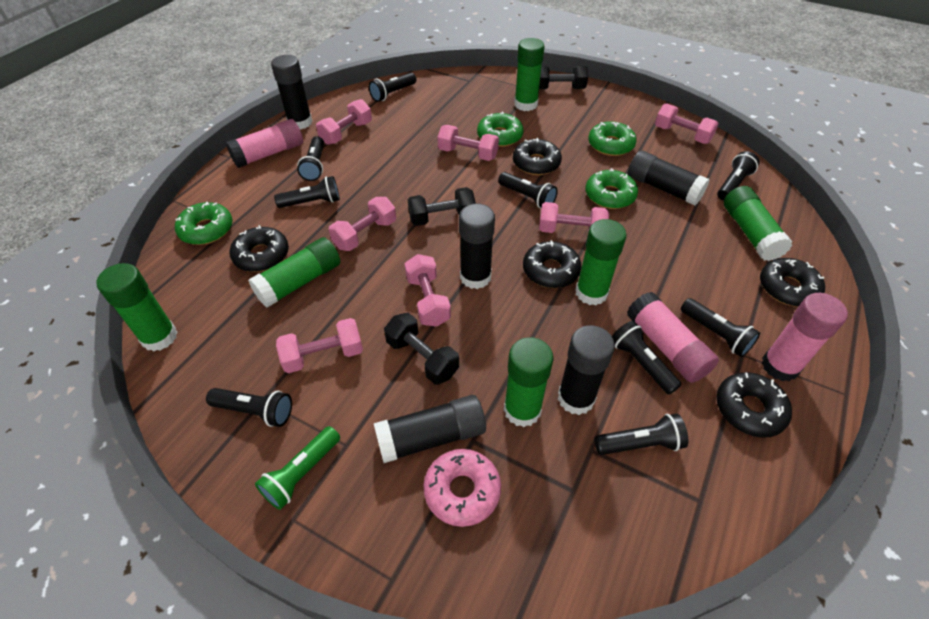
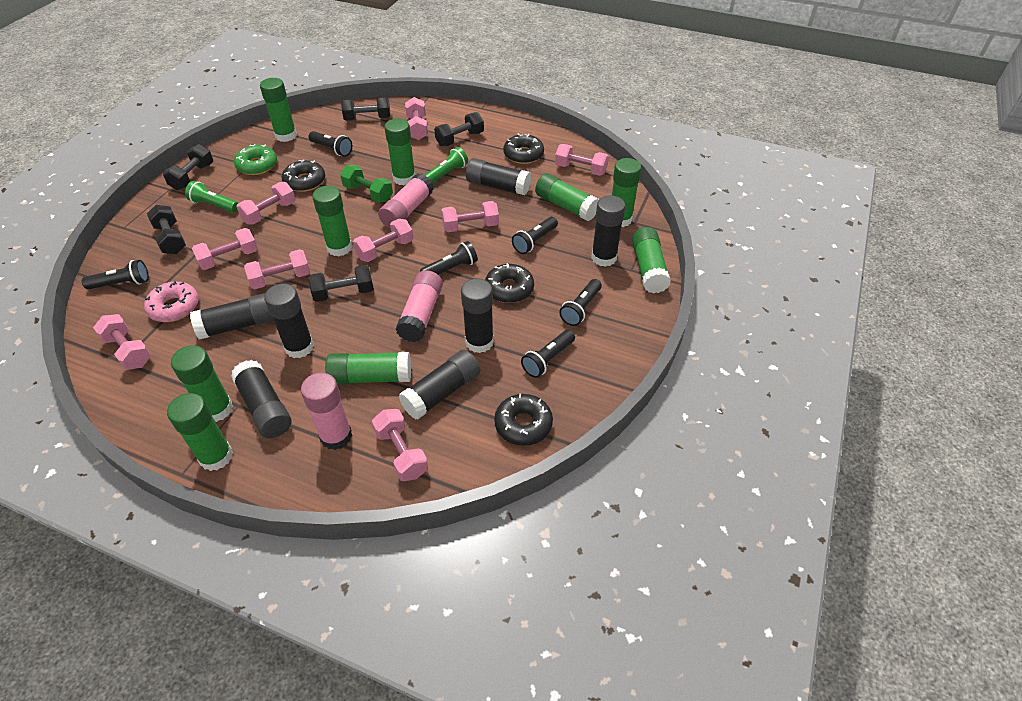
black donut: 5 -> 4
black dumbbell: 3 -> 5
black flashlight: 9 -> 6
black glue stick: 5 -> 7
green donut: 4 -> 1
green dumbbell: 0 -> 1
green flashlight: 1 -> 2
green glue stick: 6 -> 9
pink dumbbell: 7 -> 9

